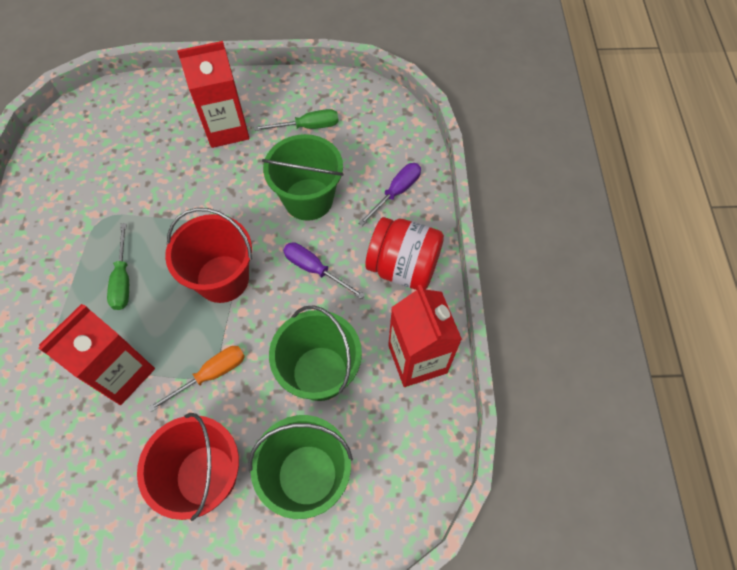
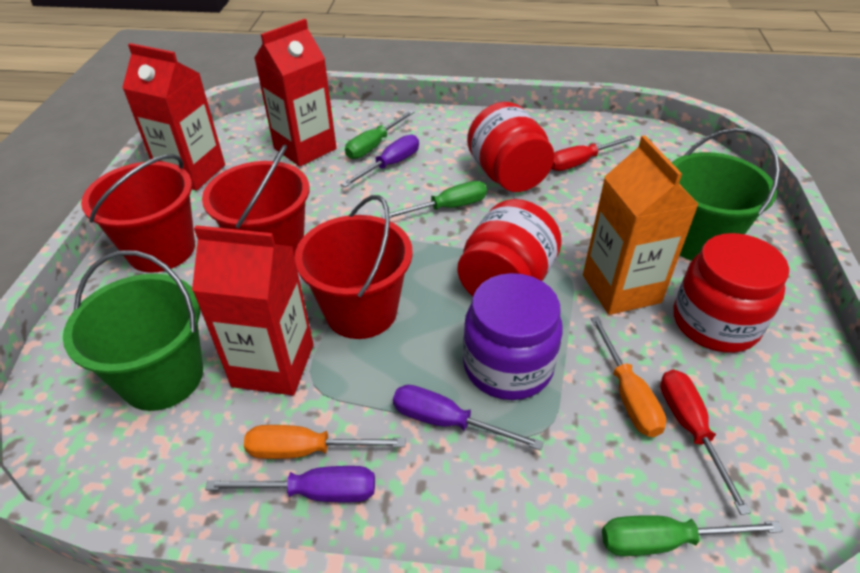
green bucket: 3 -> 2
green screwdriver: 2 -> 3
orange carton: 0 -> 1
orange screwdriver: 1 -> 2
purple jar: 0 -> 1
purple screwdriver: 2 -> 3
red bucket: 2 -> 3
red jar: 1 -> 3
red screwdriver: 0 -> 2

